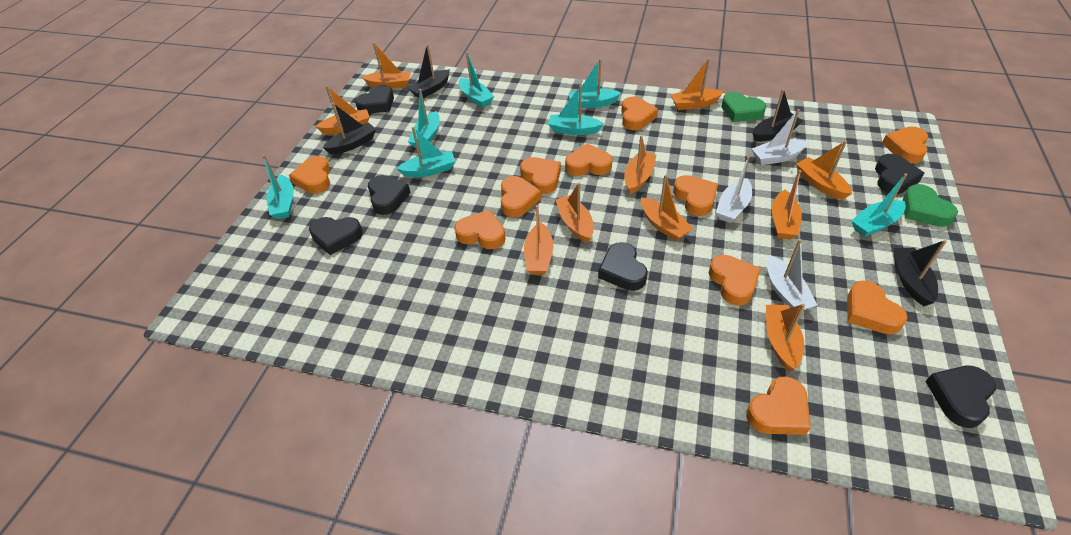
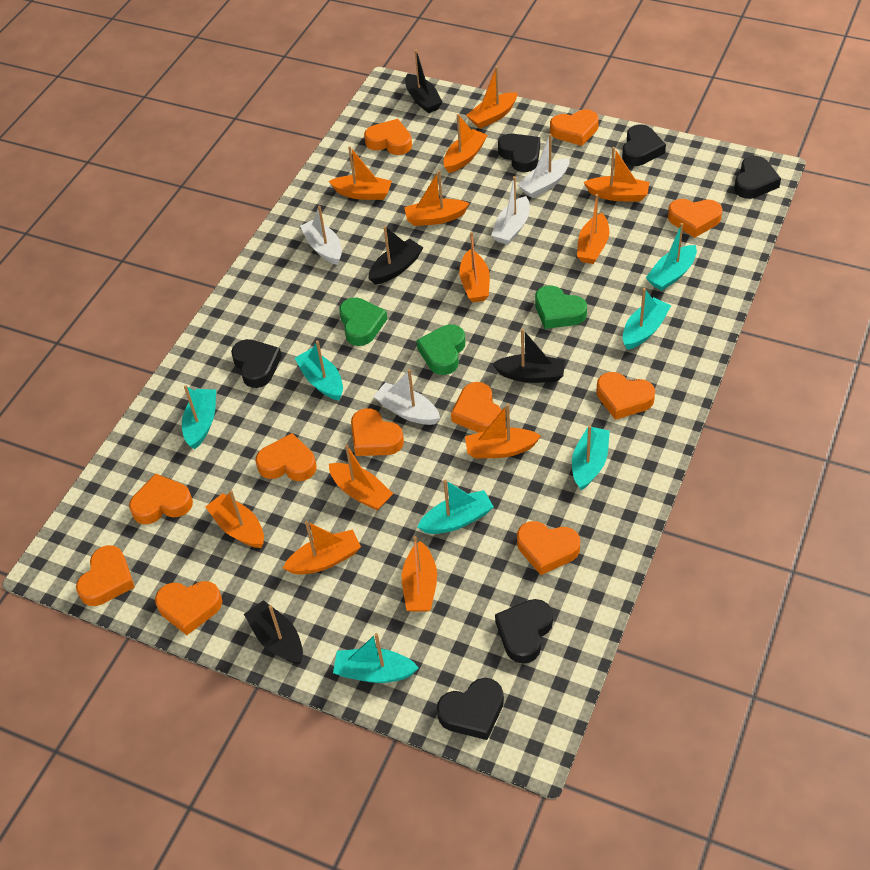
green heart: 2 -> 3
orange boat: 10 -> 12
white boat: 3 -> 4

